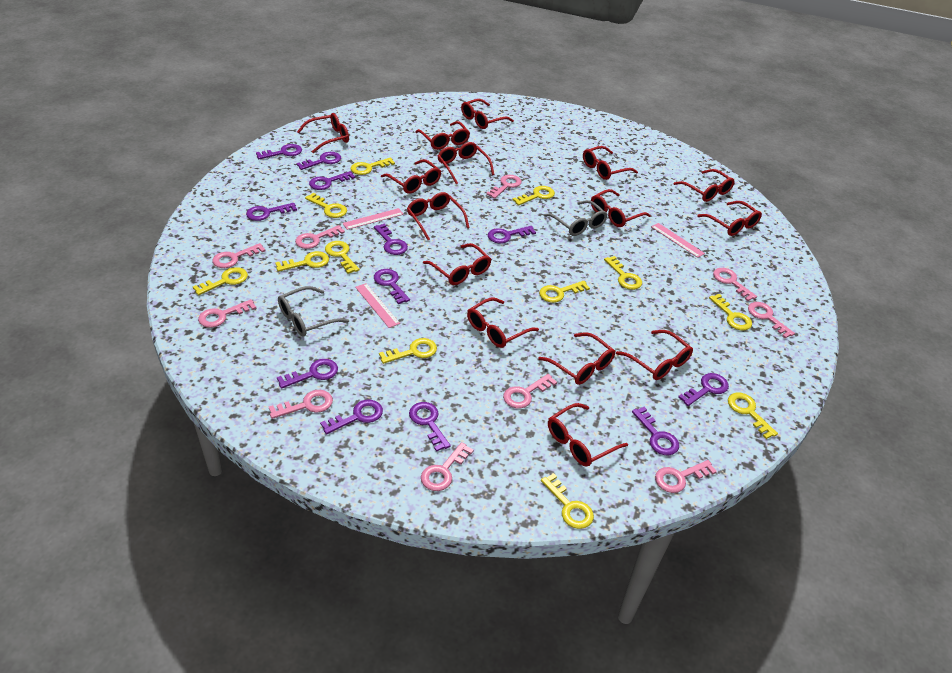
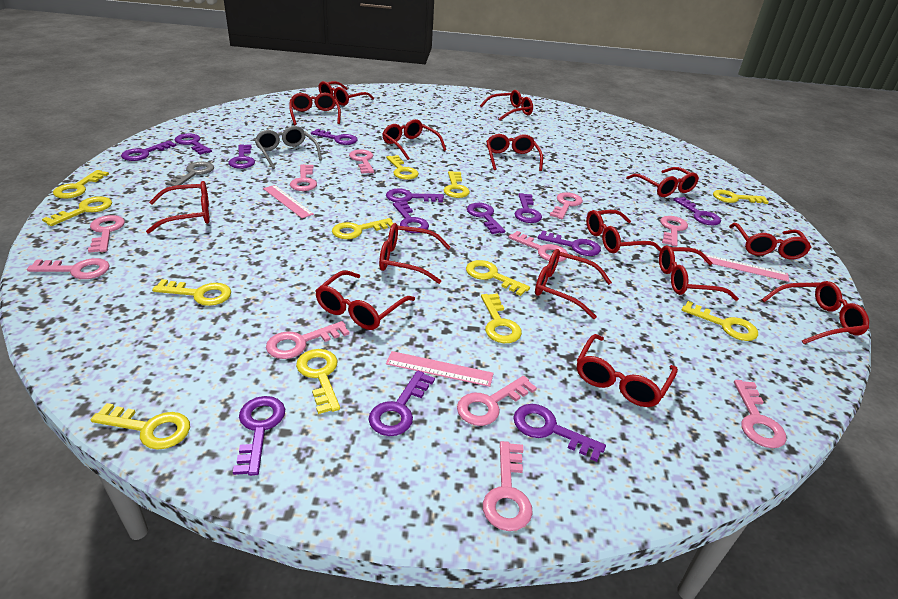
grey glasses: 2 -> 1
grey key: 0 -> 1
pink key: 10 -> 11
purple key: 12 -> 13

